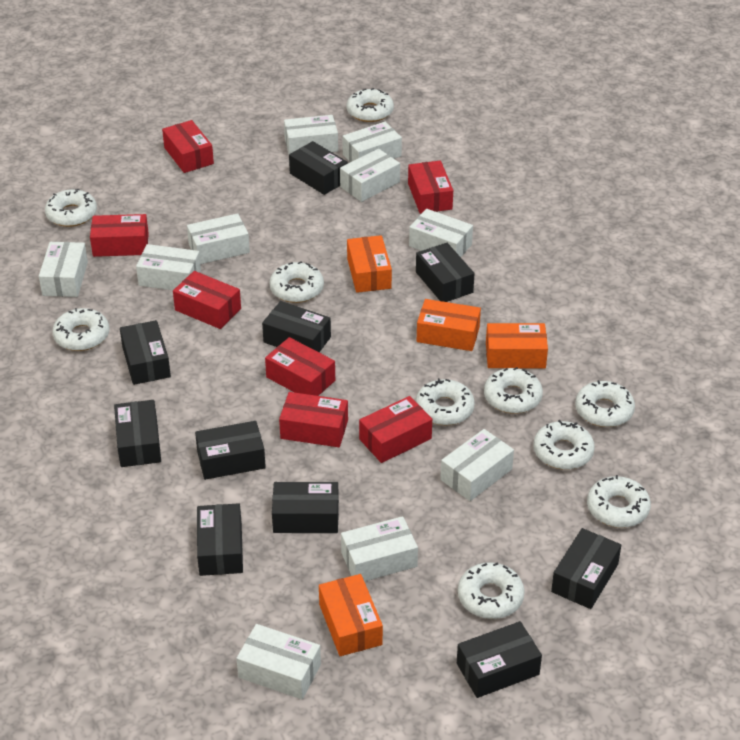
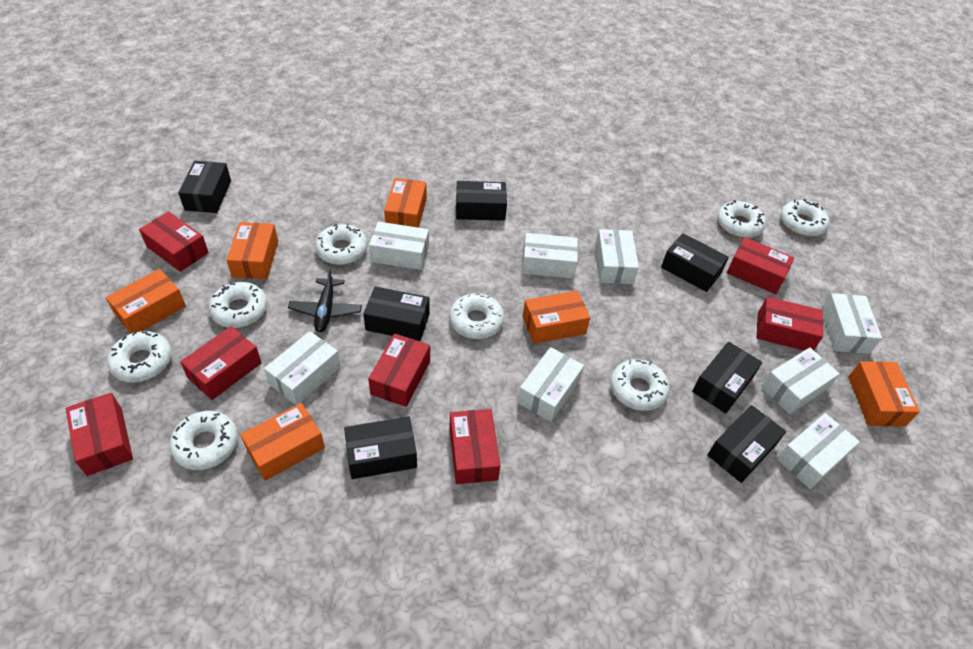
black box: 10 -> 7
black plane: 0 -> 1
orange box: 4 -> 6
white box: 10 -> 8
white donut: 10 -> 8

